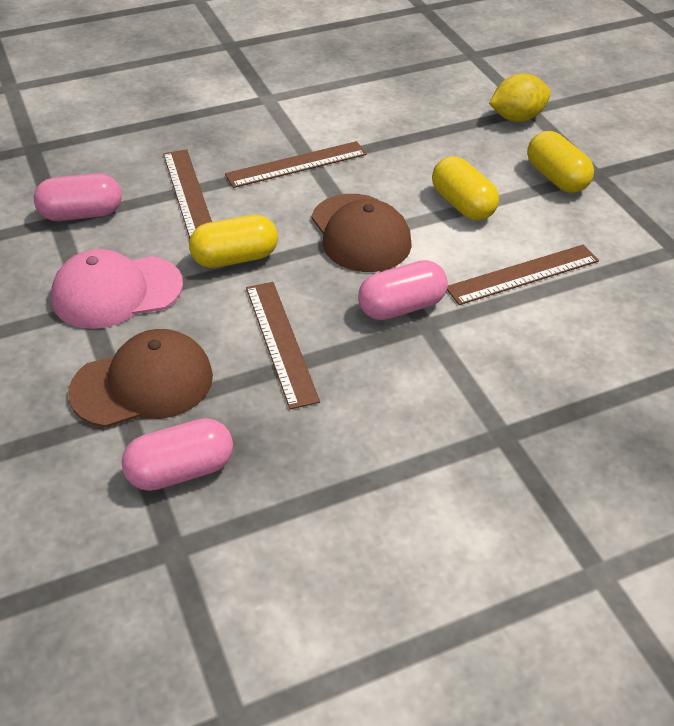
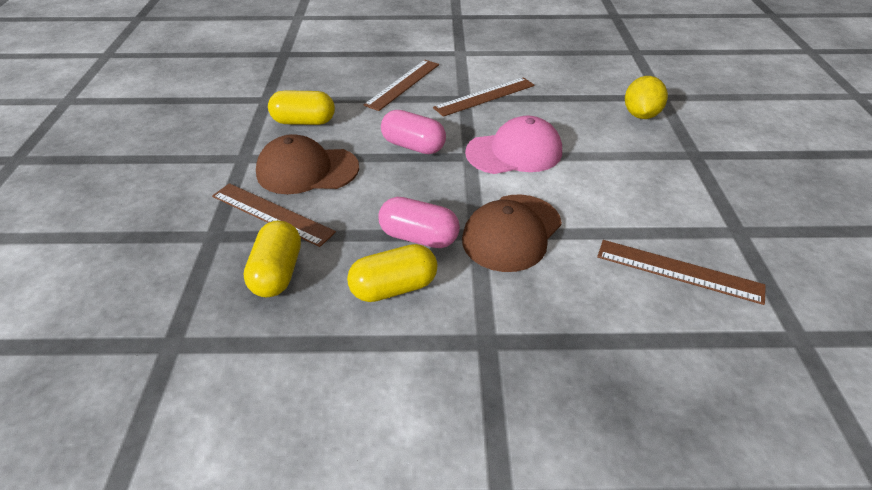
pink capsule: 3 -> 2

